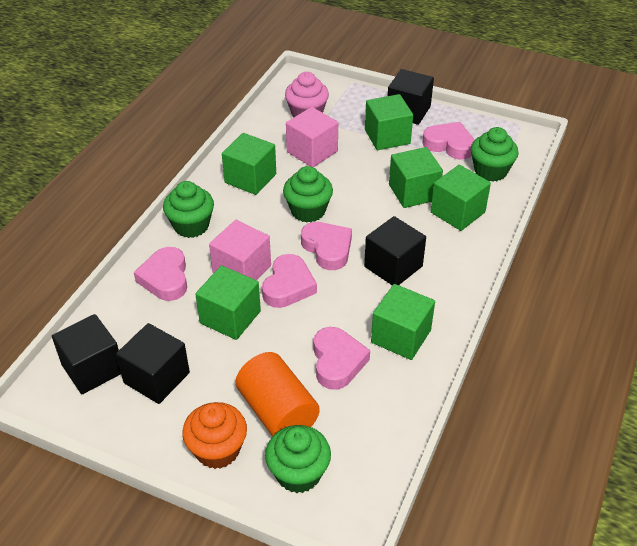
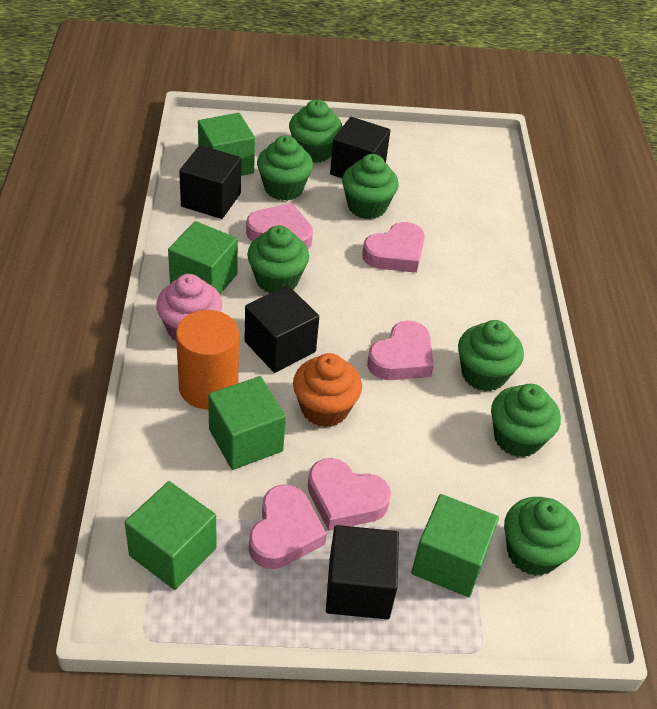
green cube: 6 -> 5
green cupcake: 4 -> 7
pink cube: 2 -> 0

